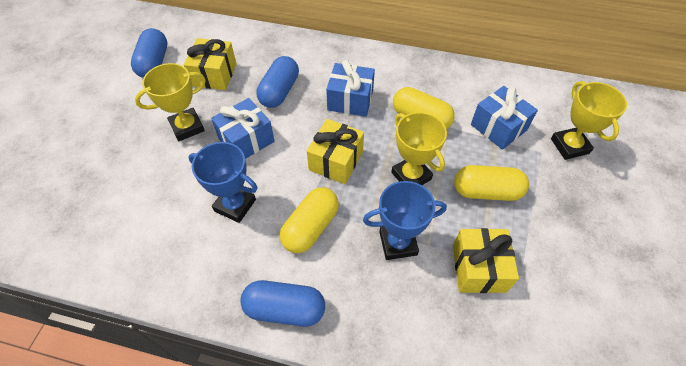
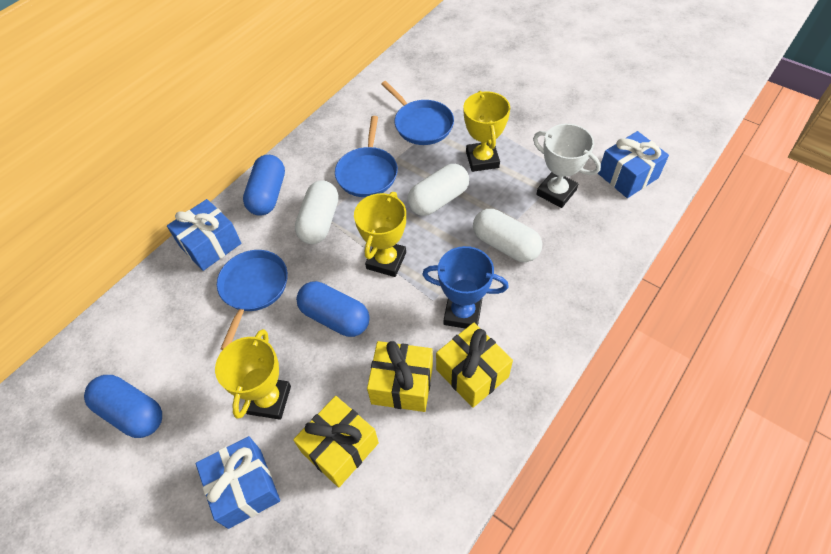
blue pan: 0 -> 3
blue trophy: 2 -> 1
white capsule: 0 -> 3
white trophy: 0 -> 1
yellow capsule: 3 -> 0

